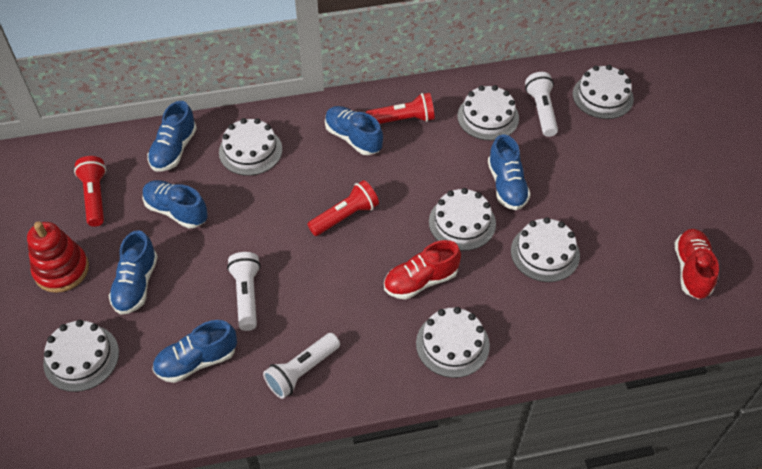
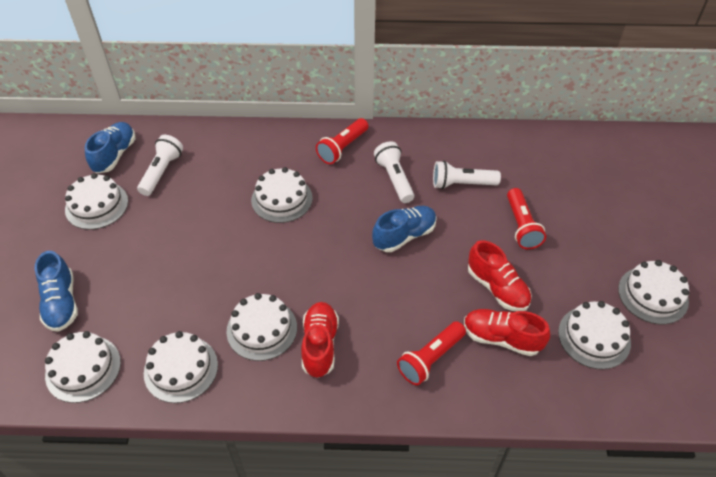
blue shoe: 6 -> 3
red shoe: 2 -> 3
red stacking toy: 1 -> 0

